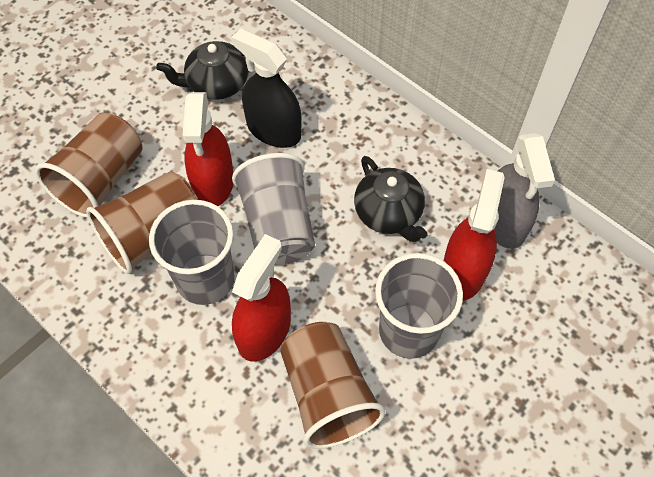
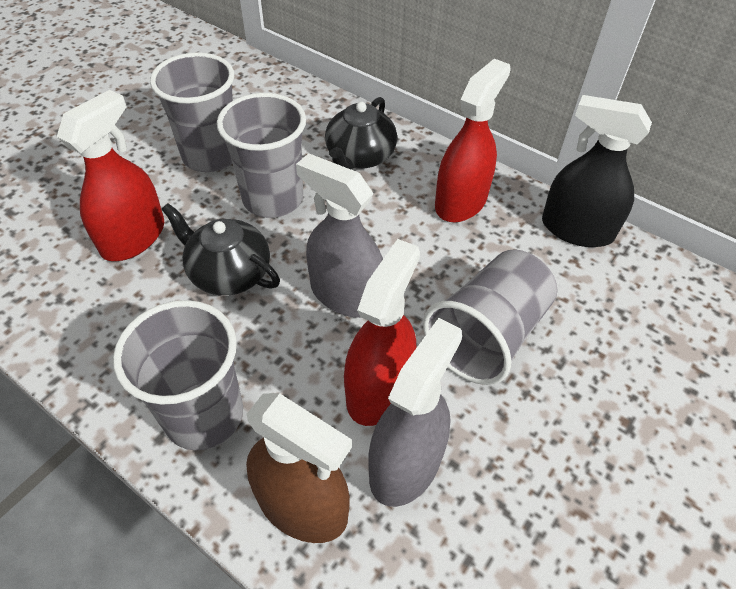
brown cup: 3 -> 0
brown spray bottle: 0 -> 1
grey cup: 3 -> 4
grey spray bottle: 1 -> 2

